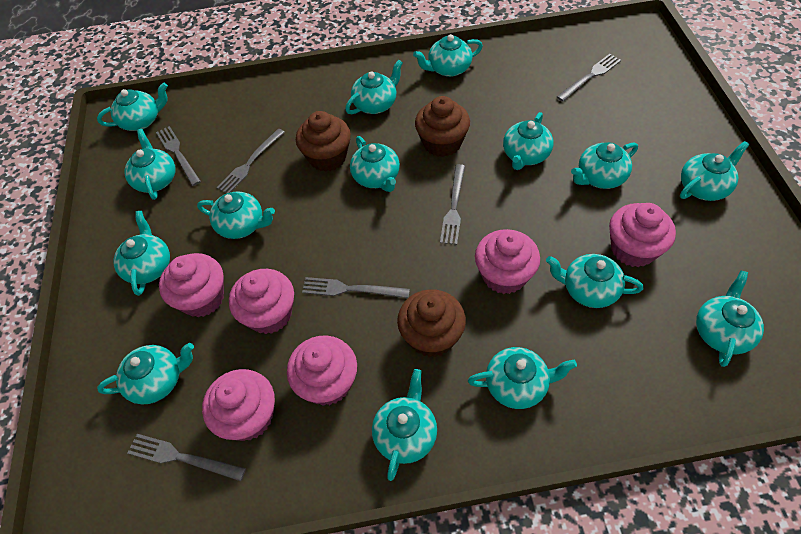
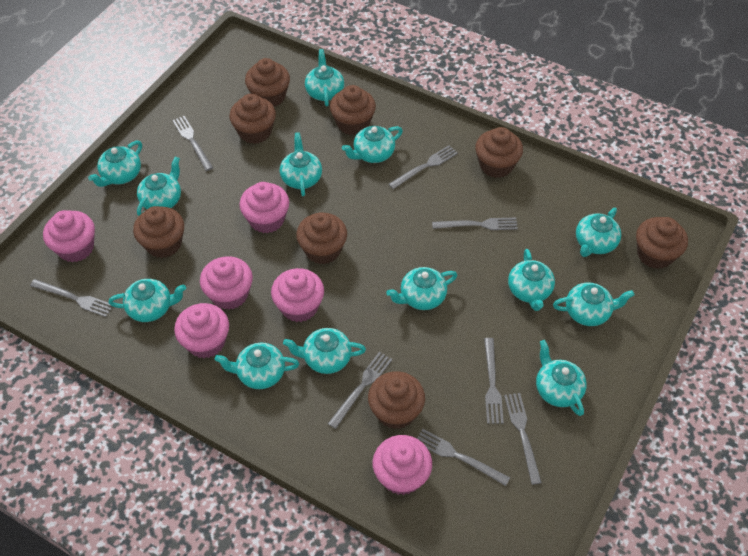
brown cupcake: 3 -> 8
grey fork: 6 -> 8
turquoise teapot: 15 -> 13

